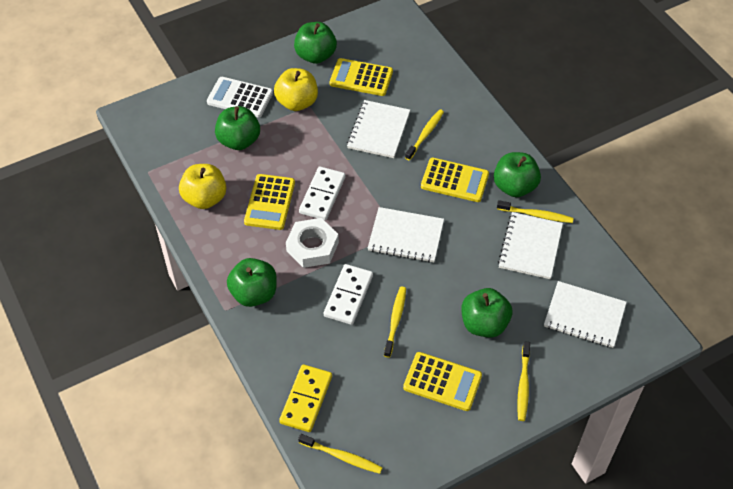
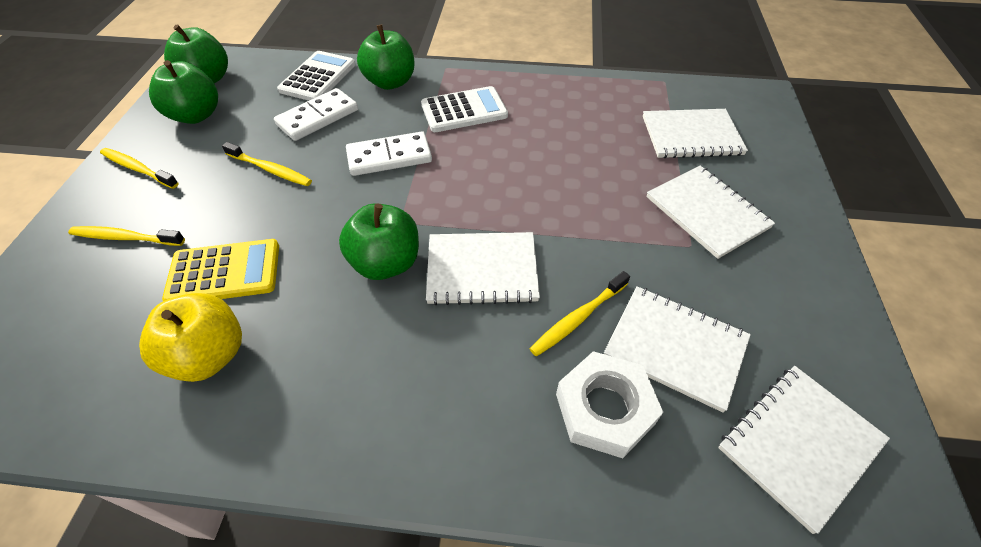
green apple: 5 -> 4
white calculator: 1 -> 2
white notebook: 4 -> 5
yellow apple: 2 -> 1
yellow calculator: 4 -> 1
yellow domino: 1 -> 0
yellow toothbrush: 5 -> 4

